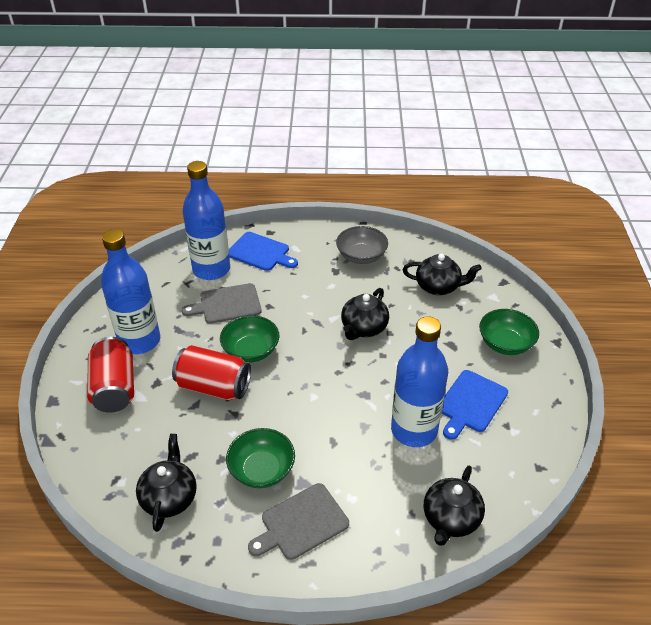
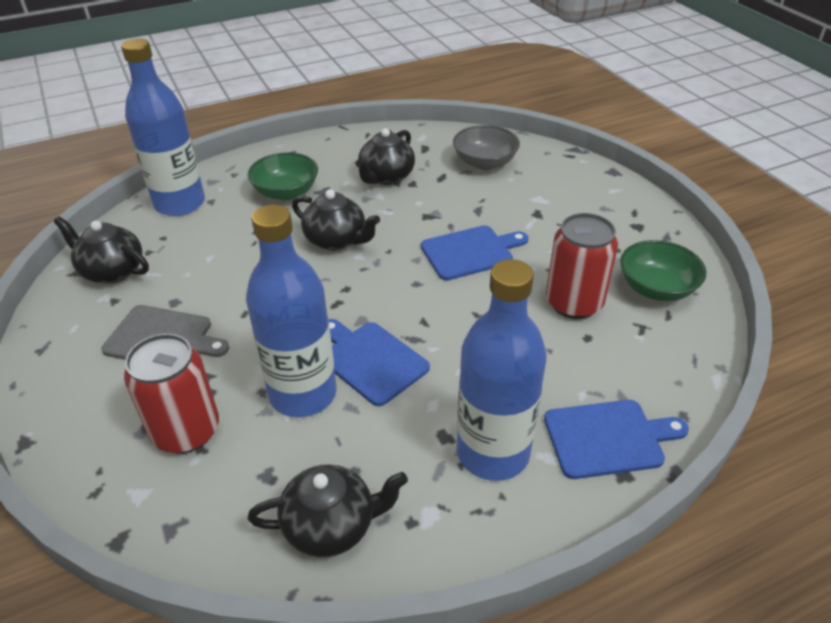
blue cutting board: 2 -> 3
green bowl: 3 -> 2
grey cutting board: 2 -> 1

